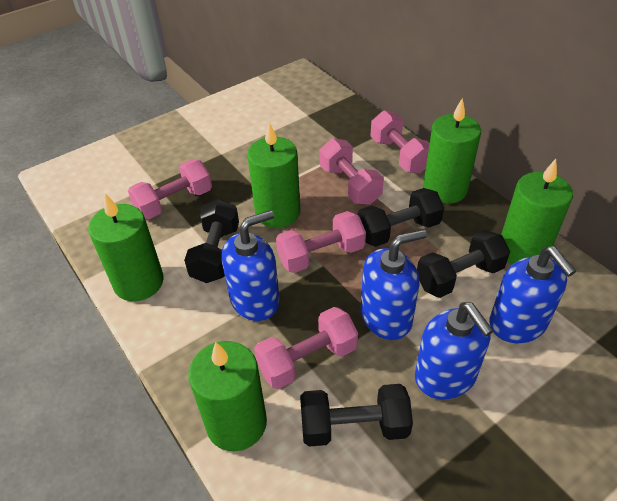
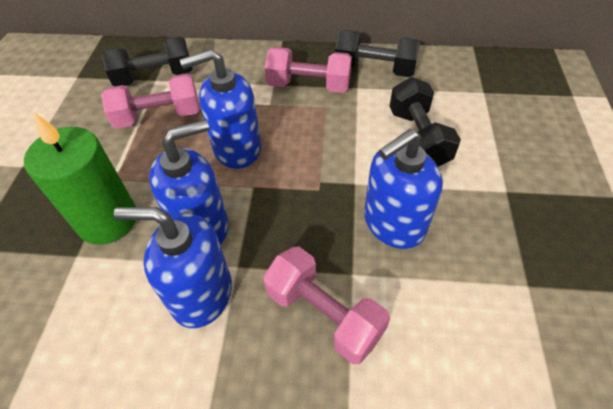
black dumbbell: 4 -> 3
green candle: 5 -> 1
pink dumbbell: 5 -> 3

